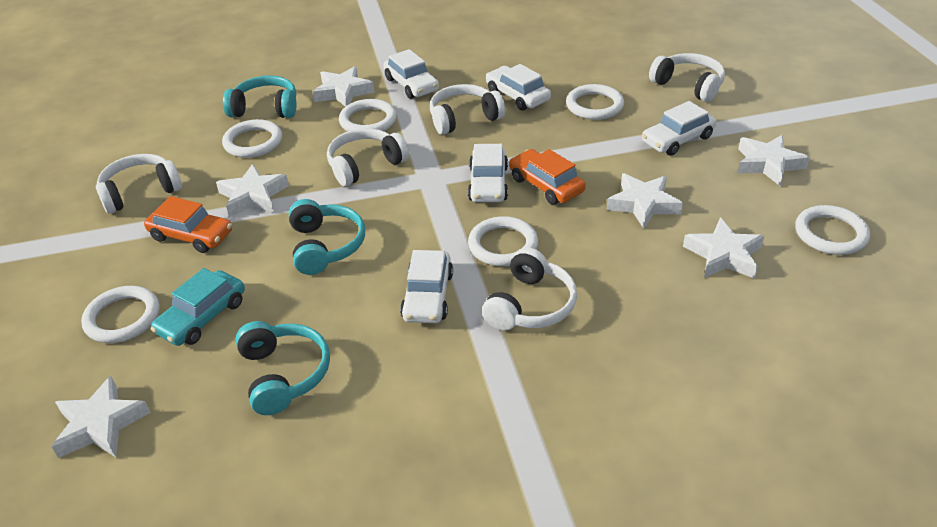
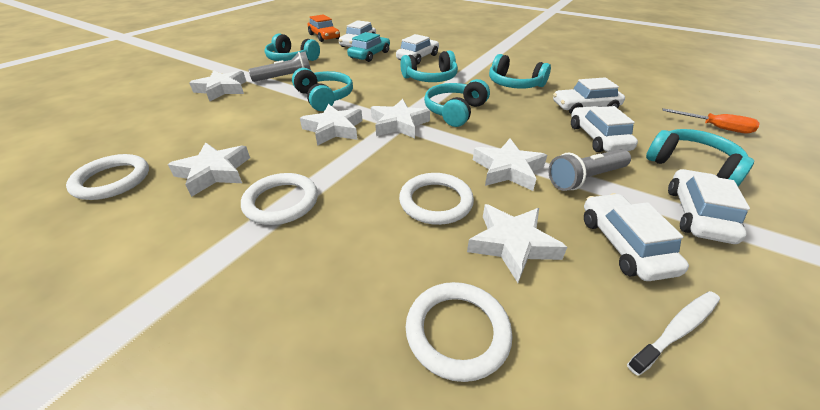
grey flashlight: 0 -> 2
orange car: 2 -> 1
orange screwdriver: 0 -> 1
turquoise headphones: 3 -> 6
white car: 5 -> 6
white headphones: 5 -> 0
white ring: 6 -> 4
white toothbrush: 0 -> 1

